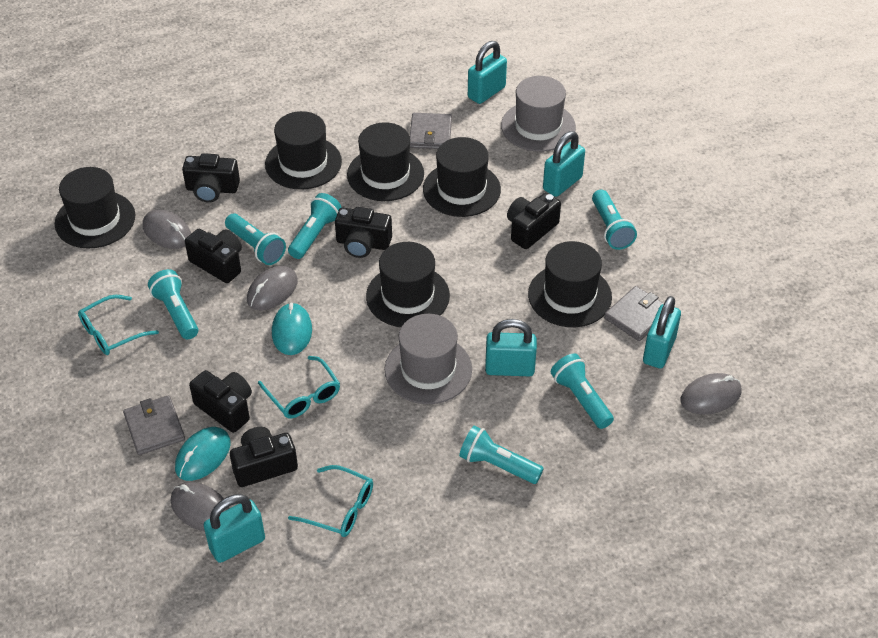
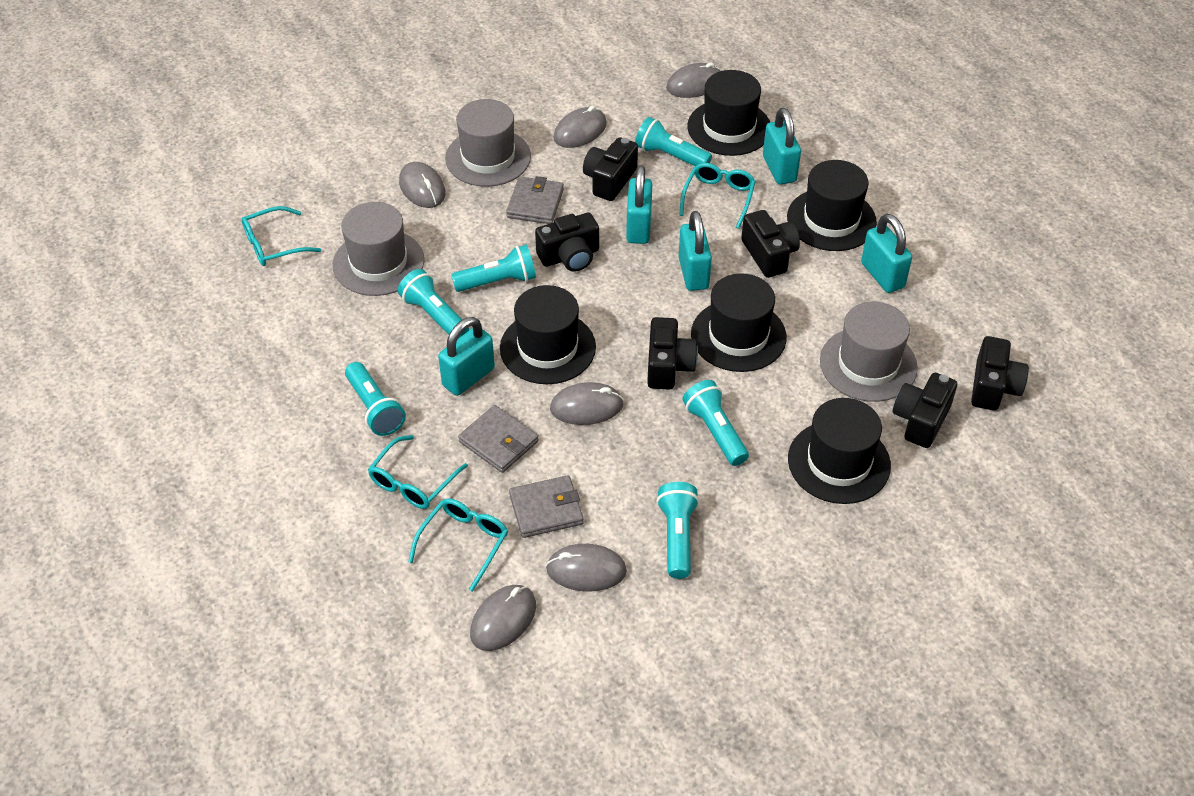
black hat: 6 -> 5
grey hat: 2 -> 3
grey mouse: 4 -> 6
turquoise glasses: 3 -> 4
turquoise mouse: 2 -> 0

